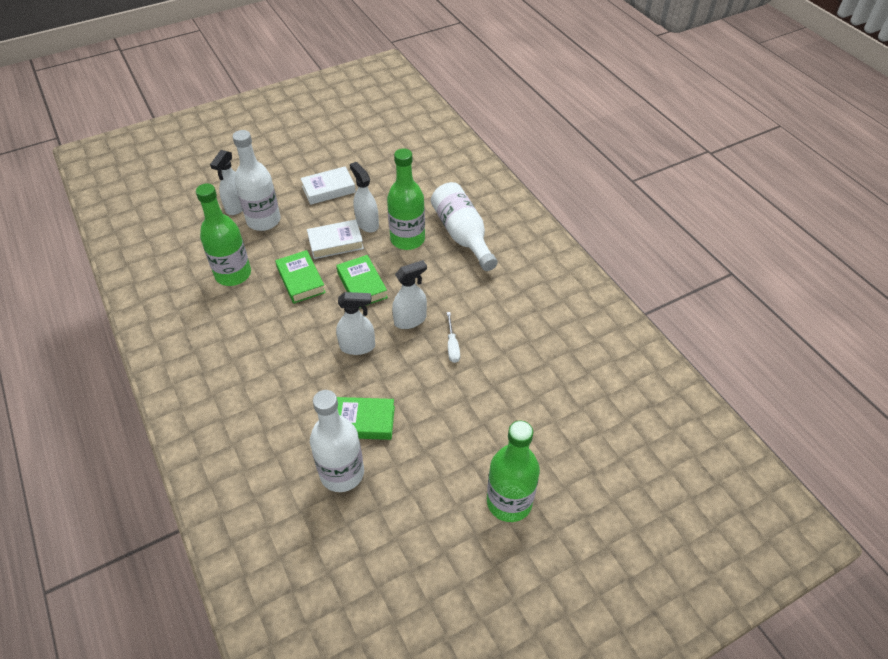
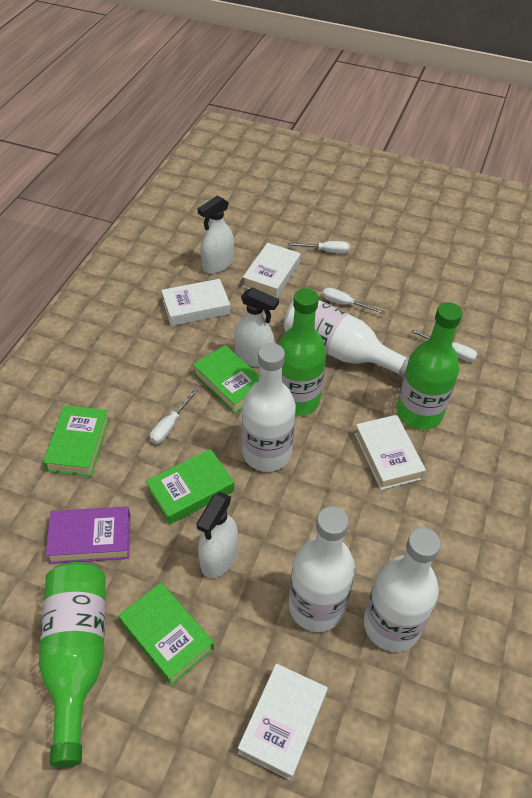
green book: 3 -> 4
purple book: 0 -> 1
white book: 2 -> 4
white bottle: 3 -> 4
white screwdriver: 1 -> 4
white spray bottle: 4 -> 3

